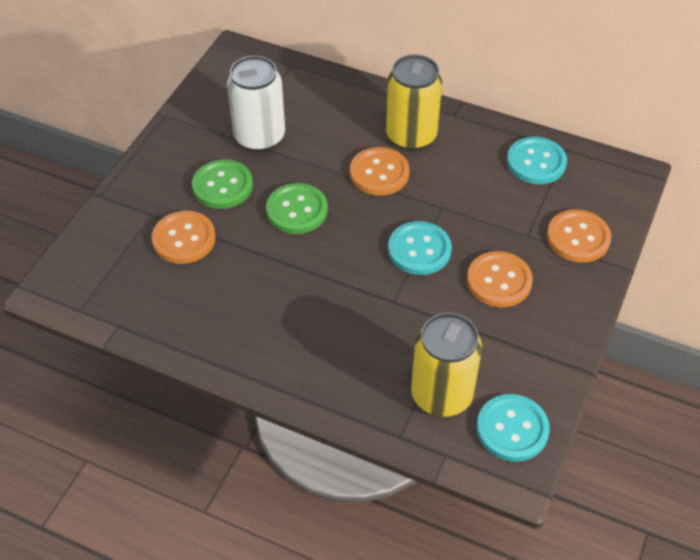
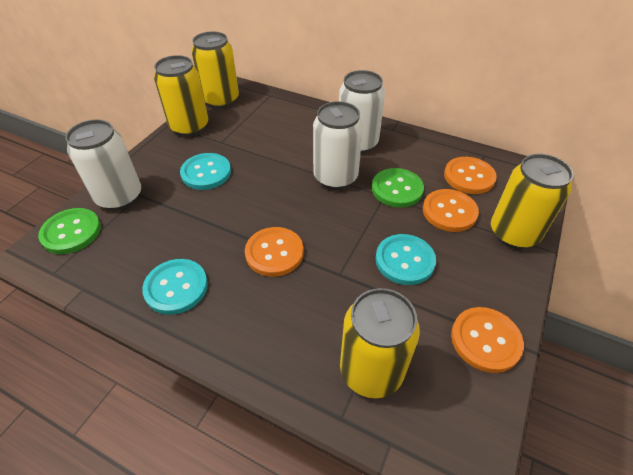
white can: 1 -> 3
yellow can: 2 -> 4

